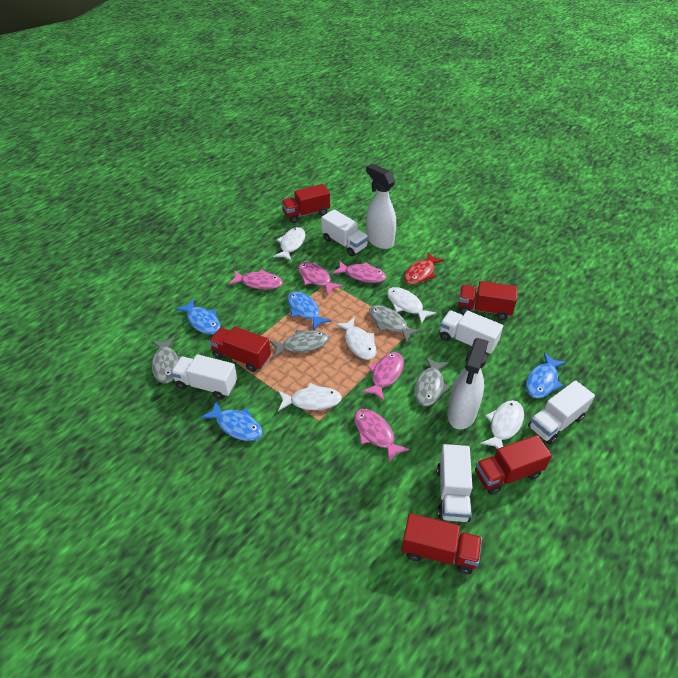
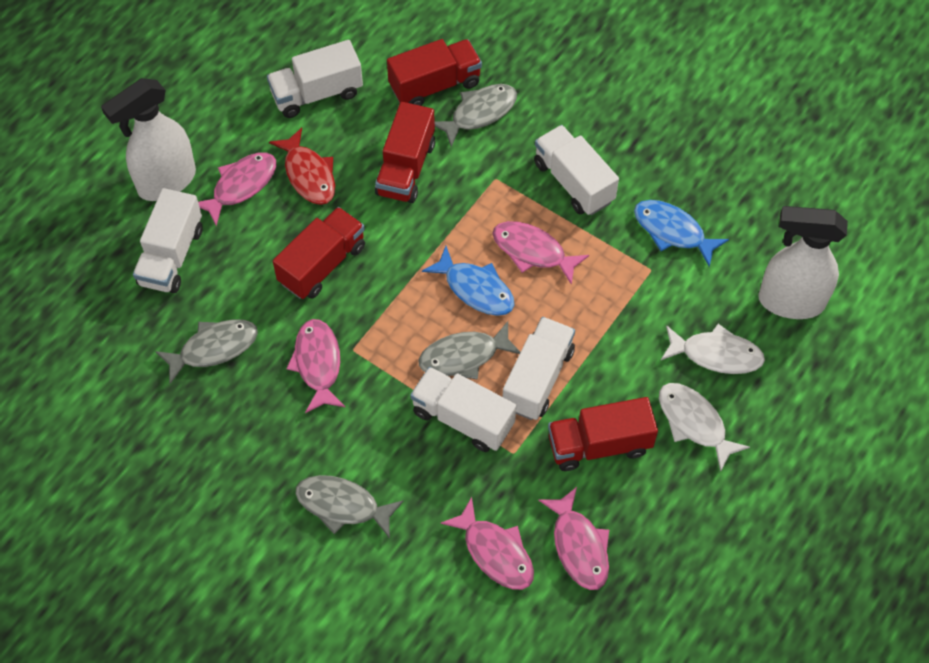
blue fish: 4 -> 2
red truck: 5 -> 4
white fish: 5 -> 2

